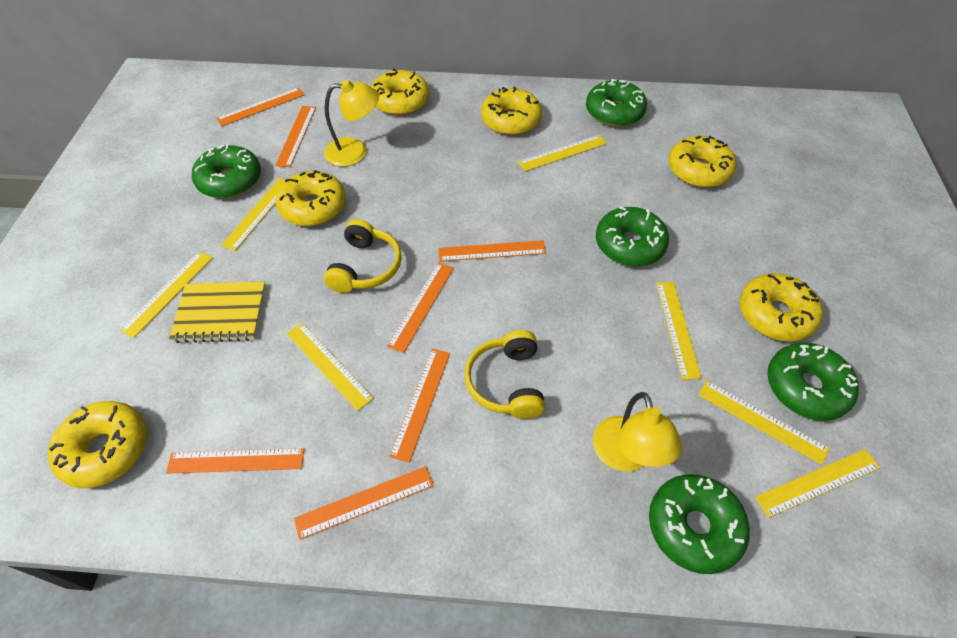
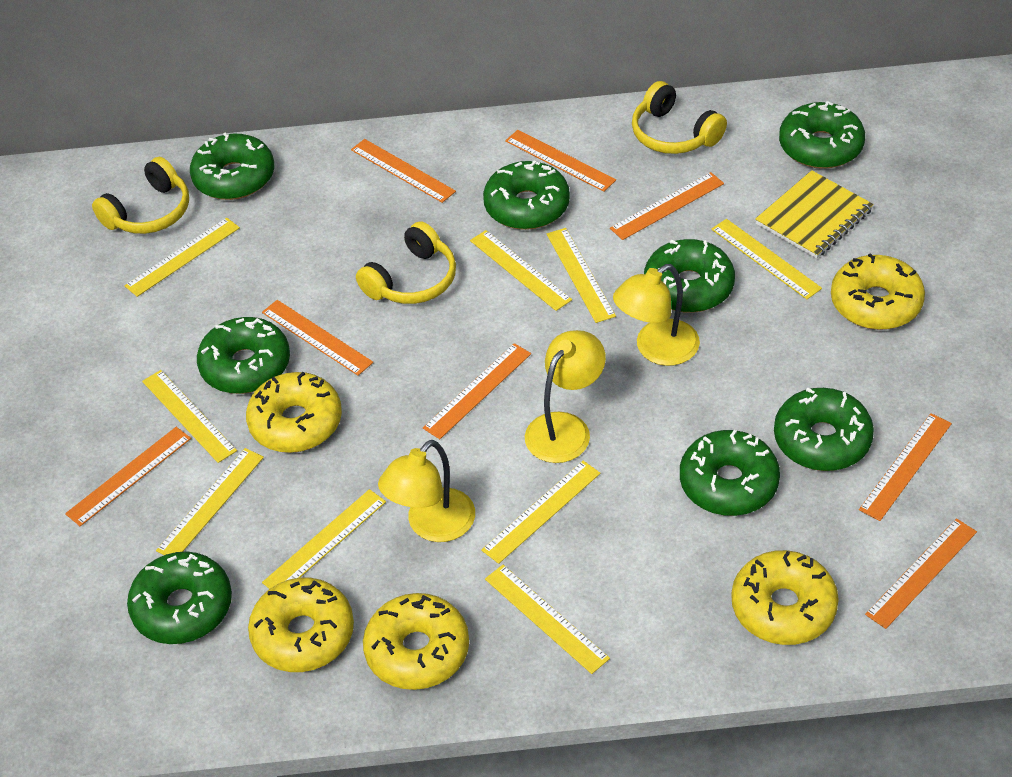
green donut: 5 -> 8
orange ruler: 7 -> 8
yellow donut: 6 -> 5
yellow headphones: 2 -> 3
yellow lamp: 2 -> 3
yellow ruler: 7 -> 9

